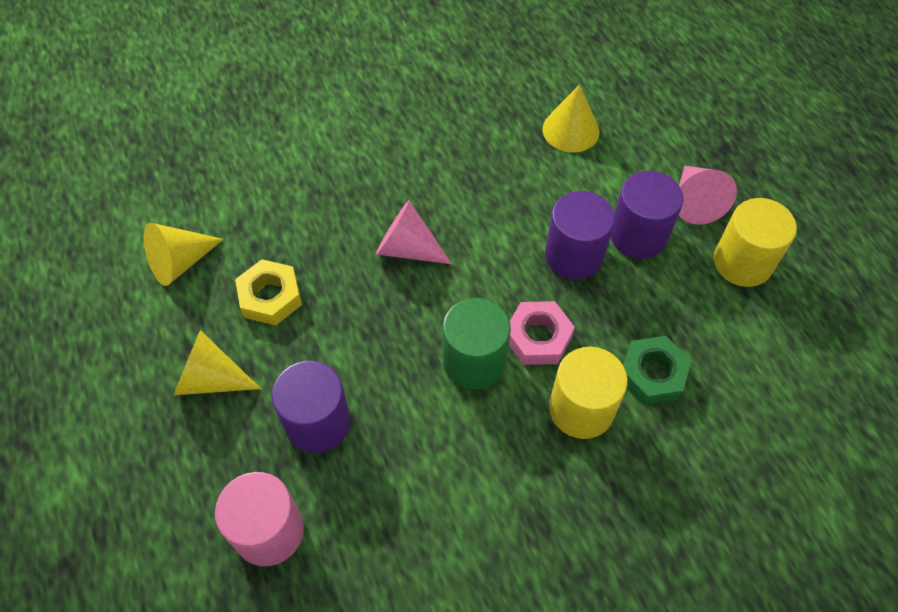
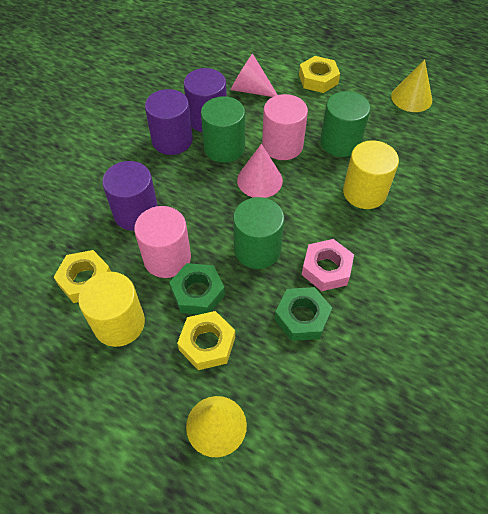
green cylinder: 1 -> 3
green nut: 1 -> 2
pink cylinder: 1 -> 2
yellow cone: 3 -> 2
yellow nut: 1 -> 3

